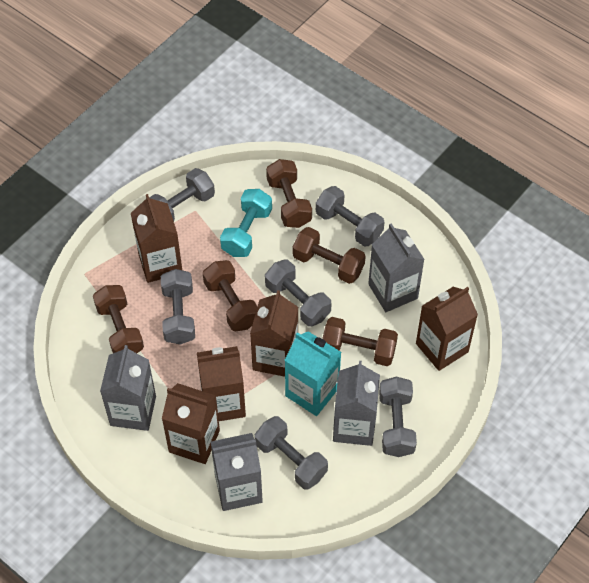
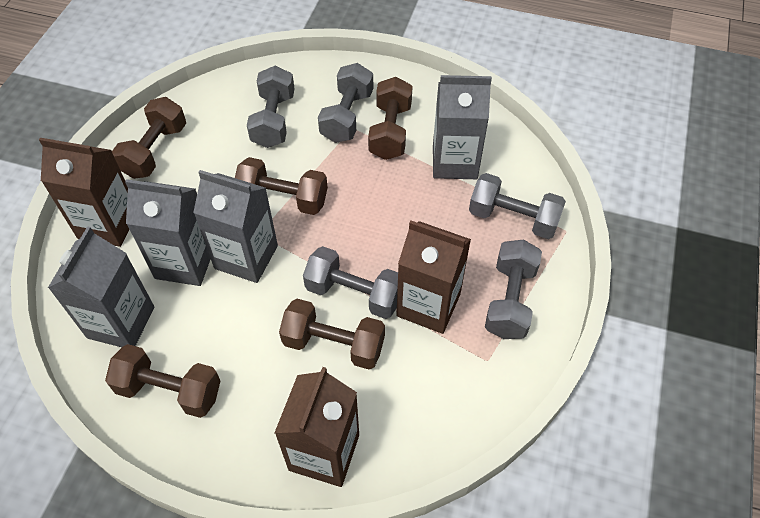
brown carton: 5 -> 3
grey dumbbell: 6 -> 5
turquoise carton: 1 -> 0
turquoise dumbbell: 1 -> 0

